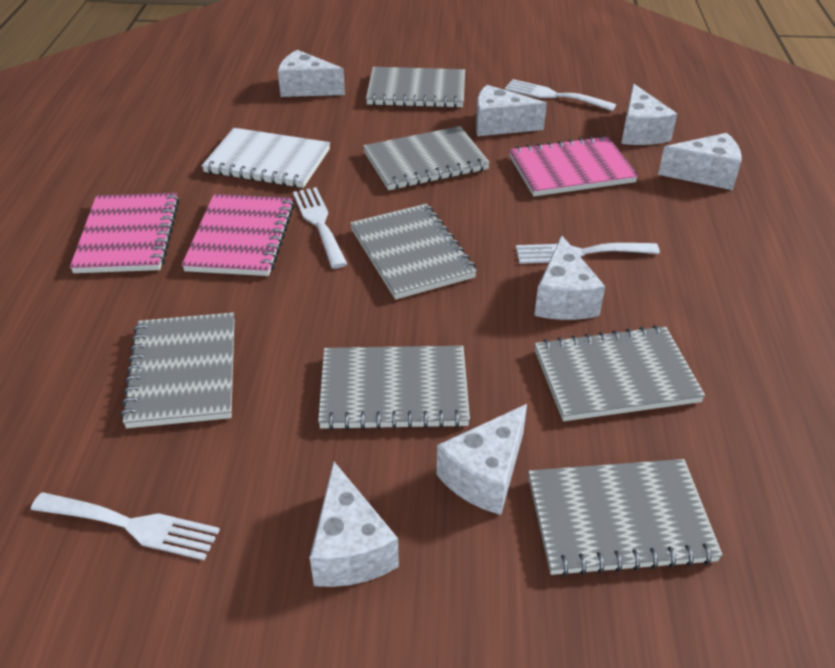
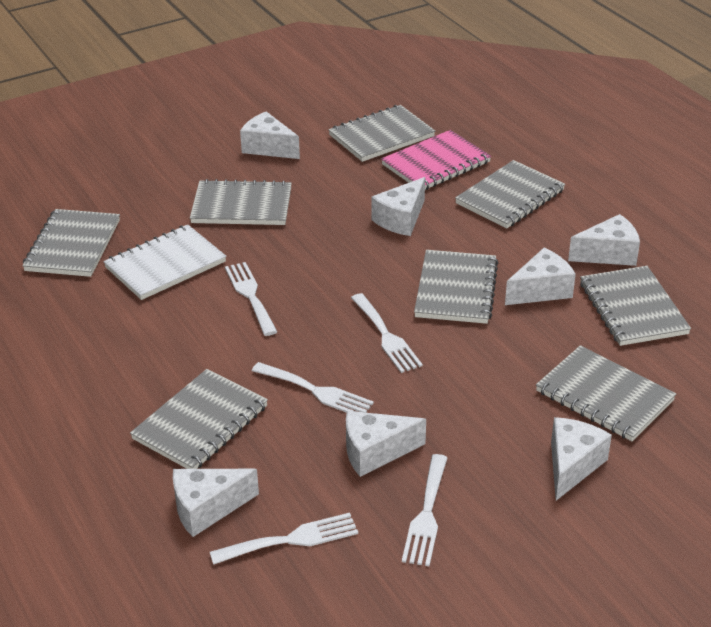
grey notebook: 7 -> 8
pink notebook: 3 -> 1
white fork: 4 -> 5

